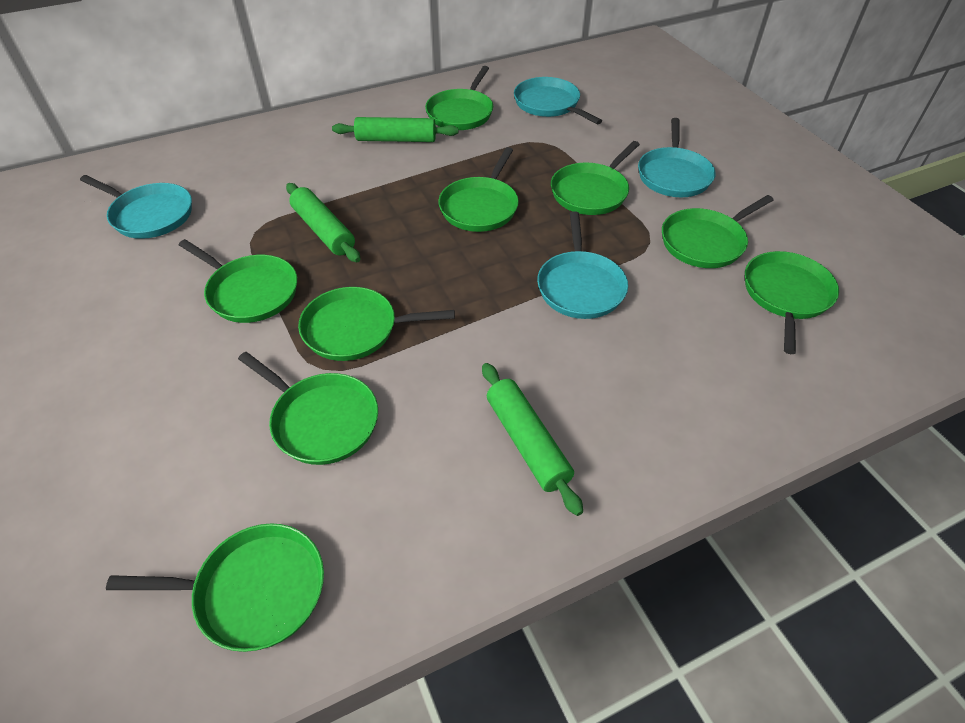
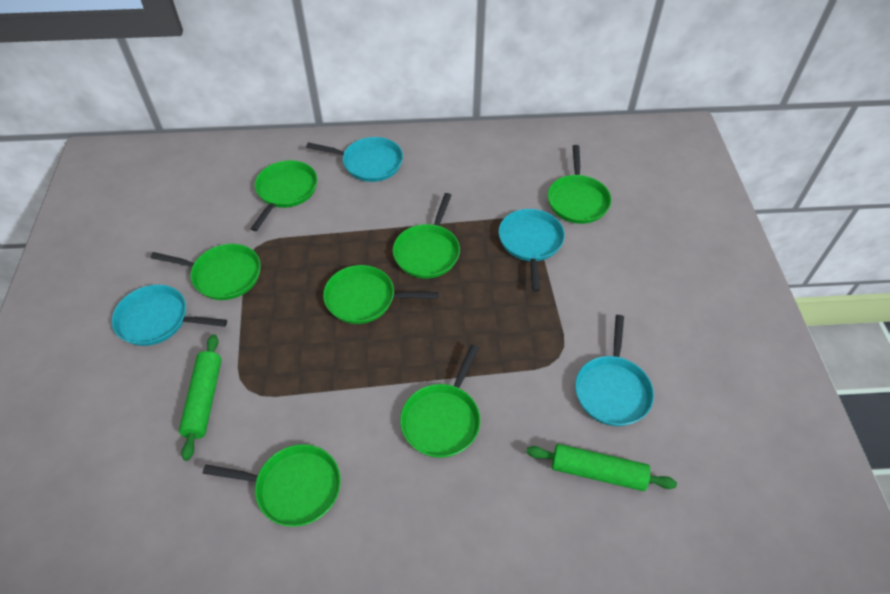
green pan: 9 -> 7
green rolling pin: 3 -> 2

